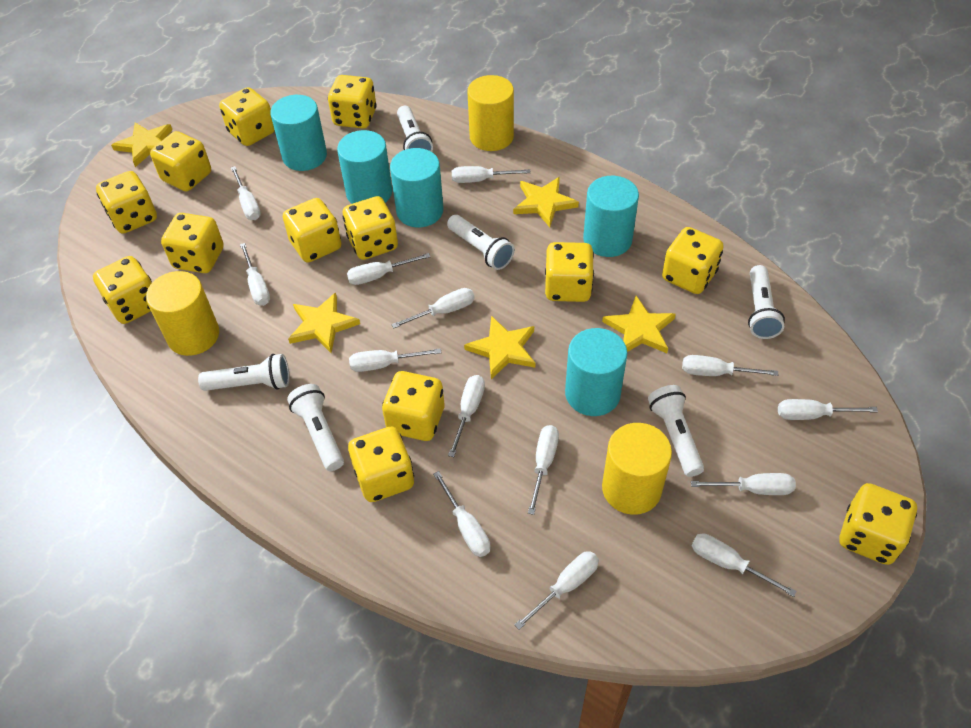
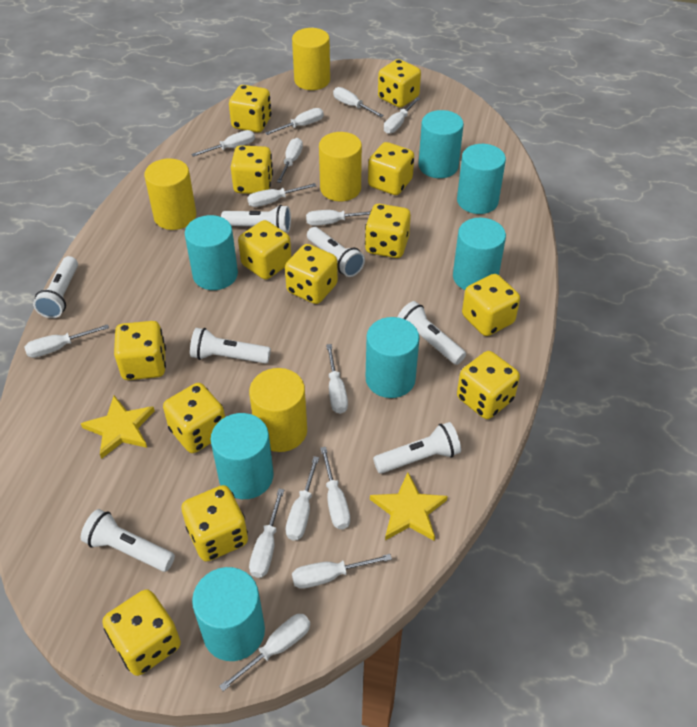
turquoise cylinder: 5 -> 7
white flashlight: 6 -> 7
yellow cylinder: 3 -> 4
yellow star: 5 -> 2

